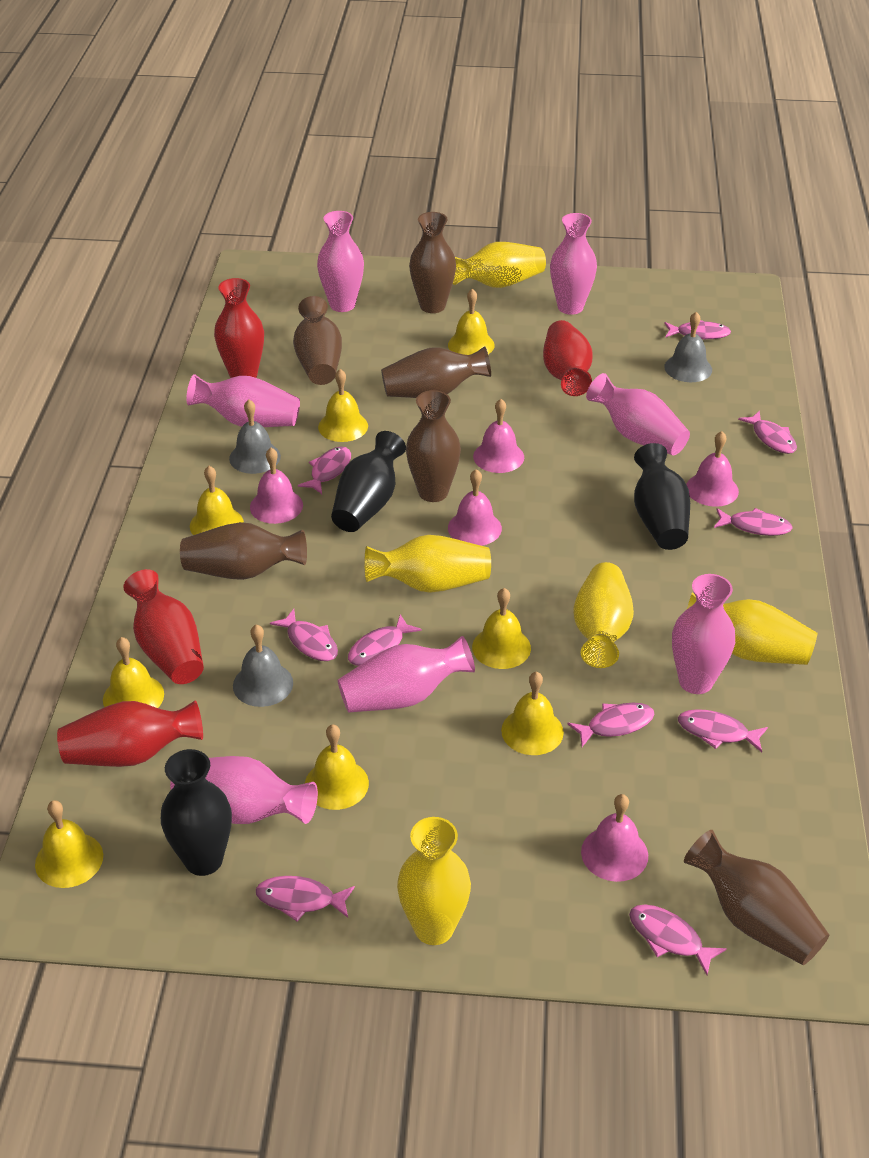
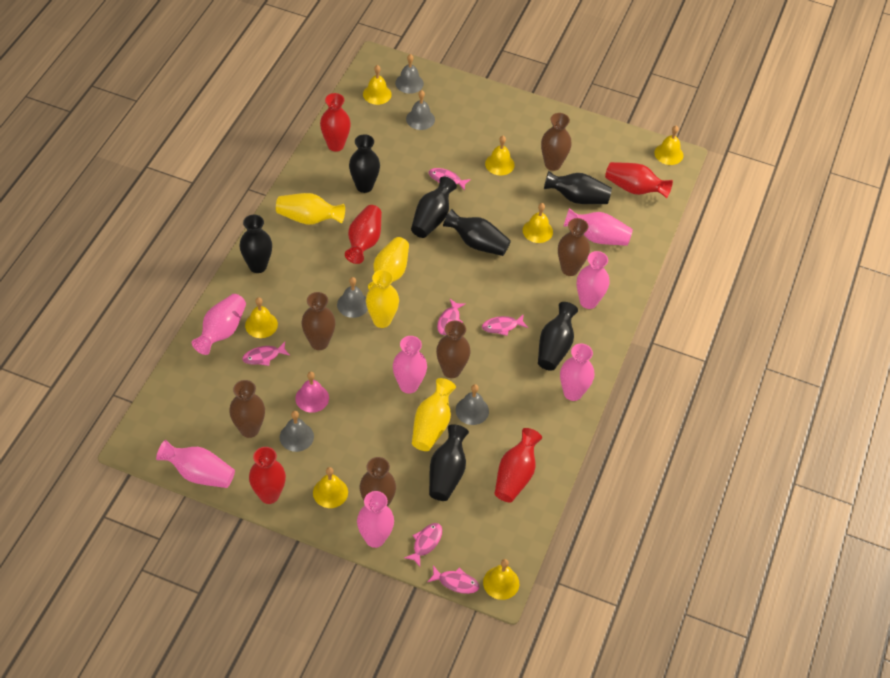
black vase: 3 -> 7
grey bell: 3 -> 5
pink bell: 5 -> 1
pink fish: 10 -> 6
red vase: 4 -> 5
yellow bell: 8 -> 7
yellow vase: 5 -> 4

